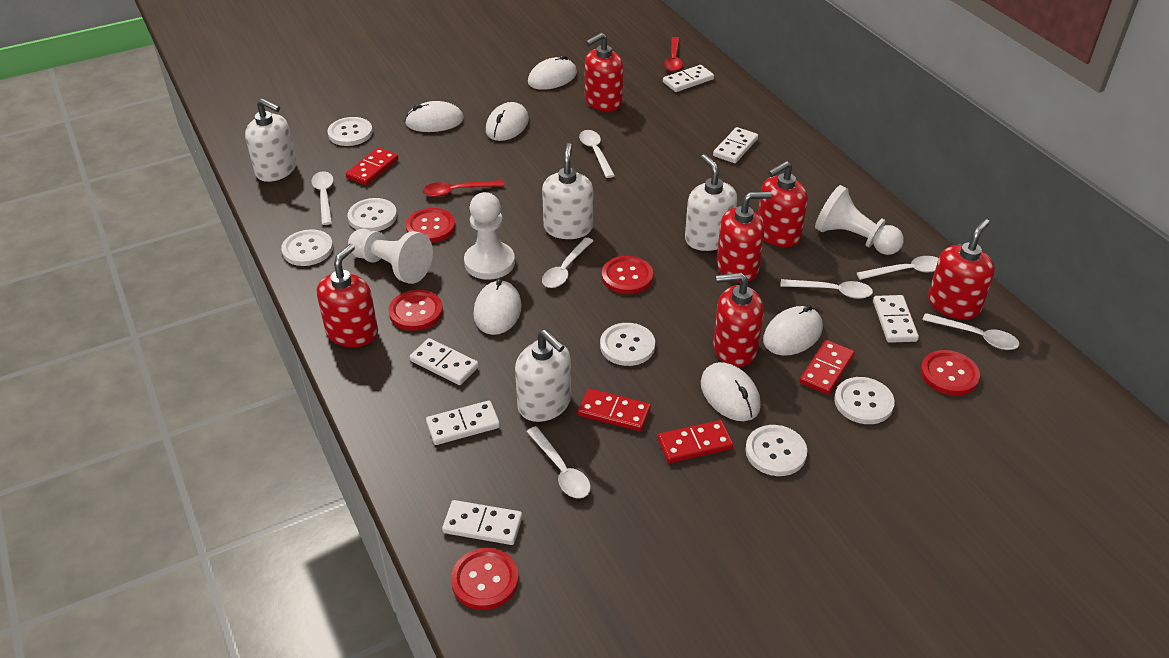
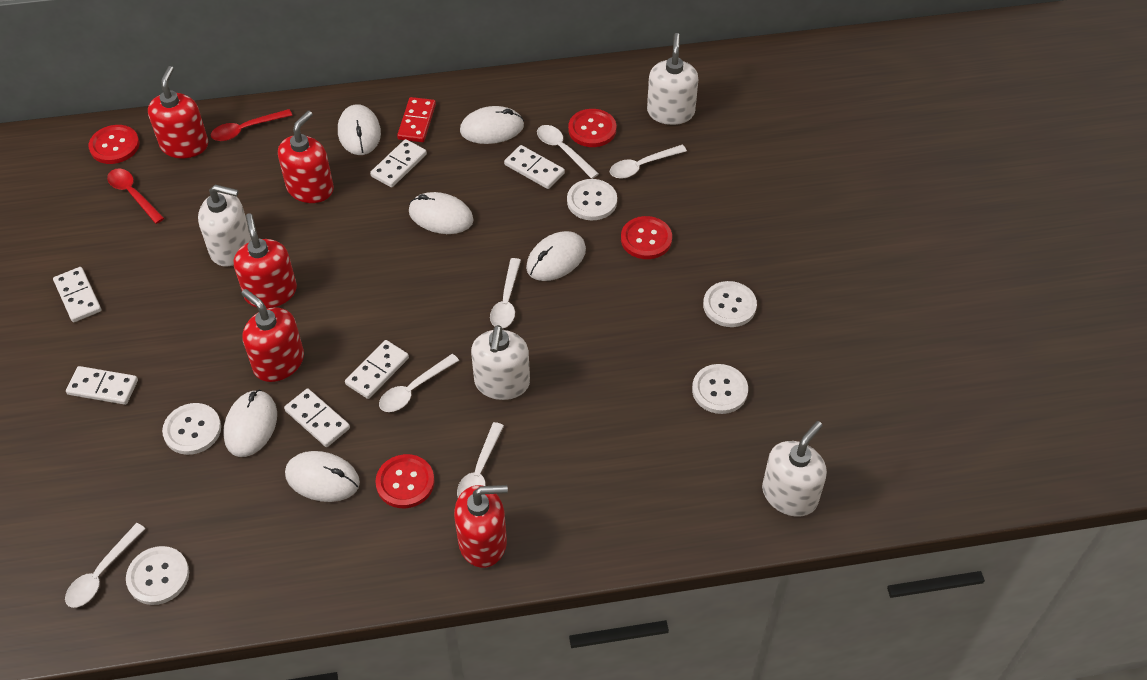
red button: 5 -> 4
red domino: 4 -> 1
red soap dispenser: 6 -> 5
white button: 6 -> 5
white pawn: 3 -> 0
white spoon: 7 -> 6

